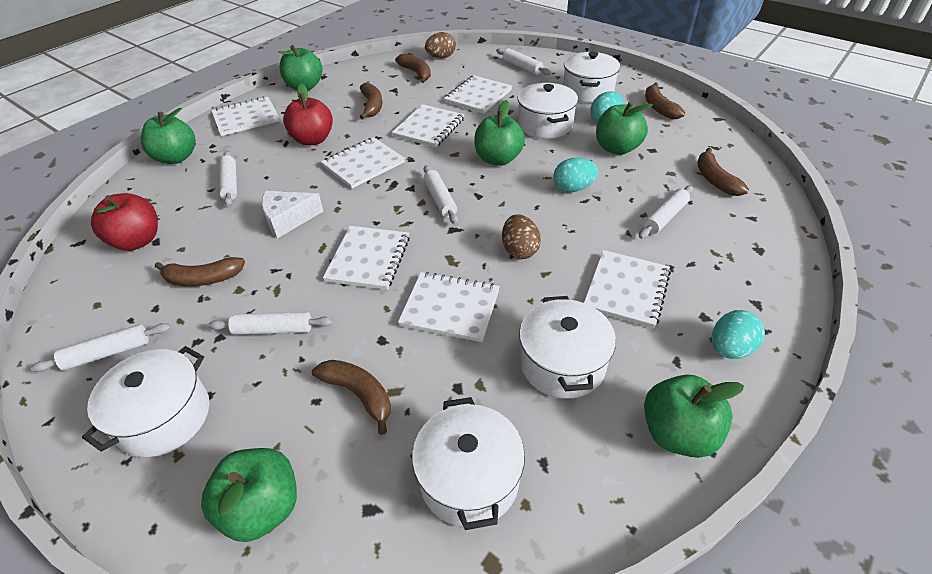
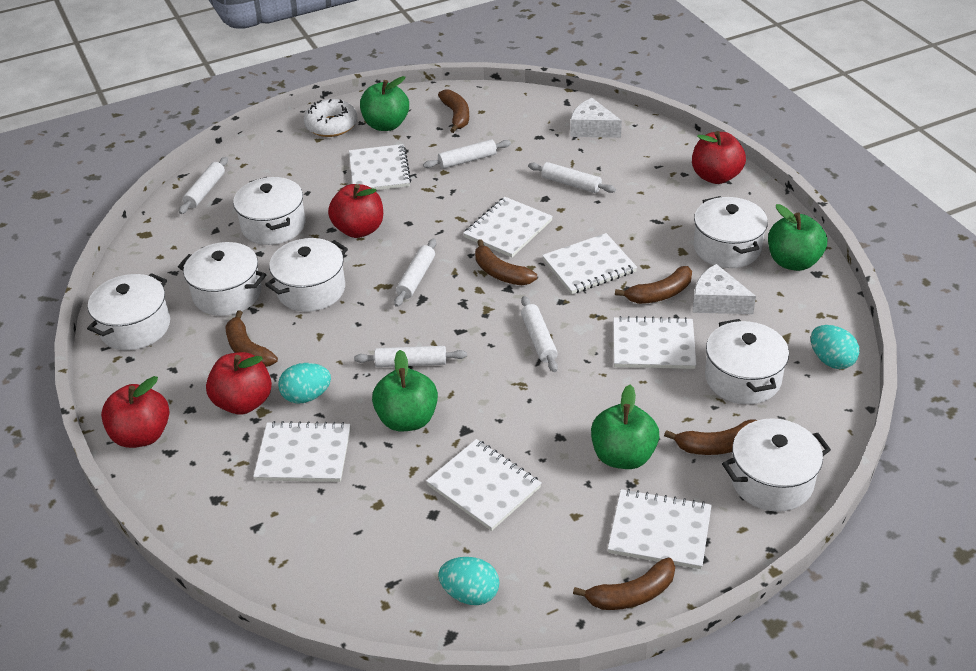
brown egg: 2 -> 0
green apple: 6 -> 4
red apple: 2 -> 4
white cheese: 1 -> 2
white donut: 0 -> 1
white pot: 5 -> 7

